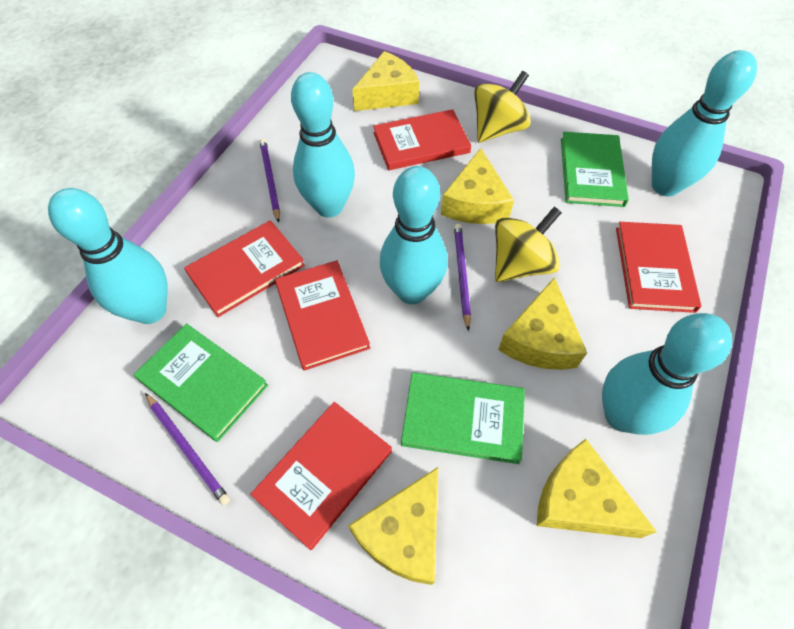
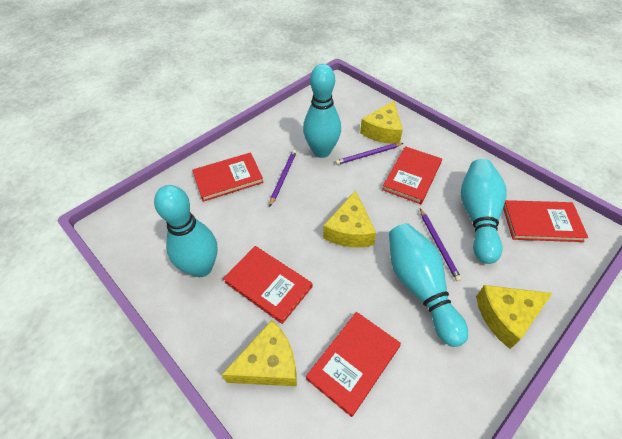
green book: 3 -> 0
turquoise bowling pin: 5 -> 4
yellow cheese: 5 -> 4
yellow spinning top: 2 -> 0

